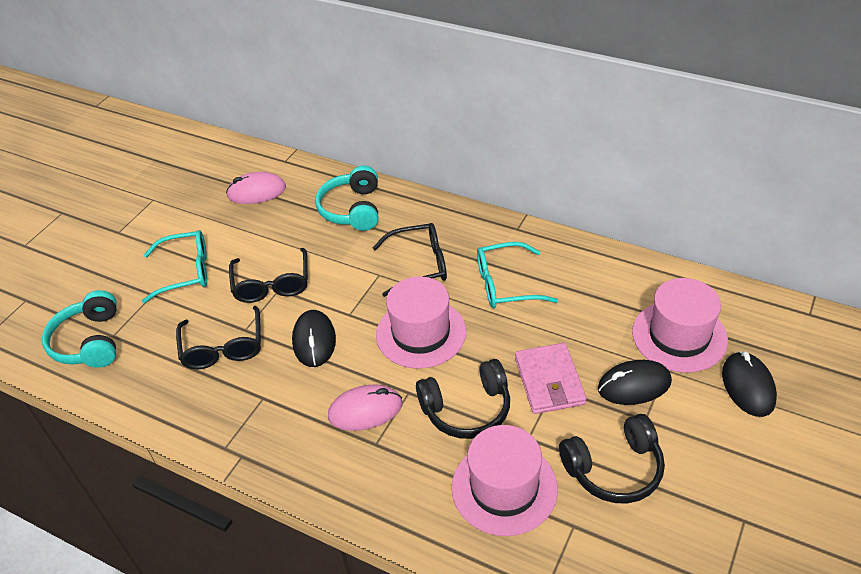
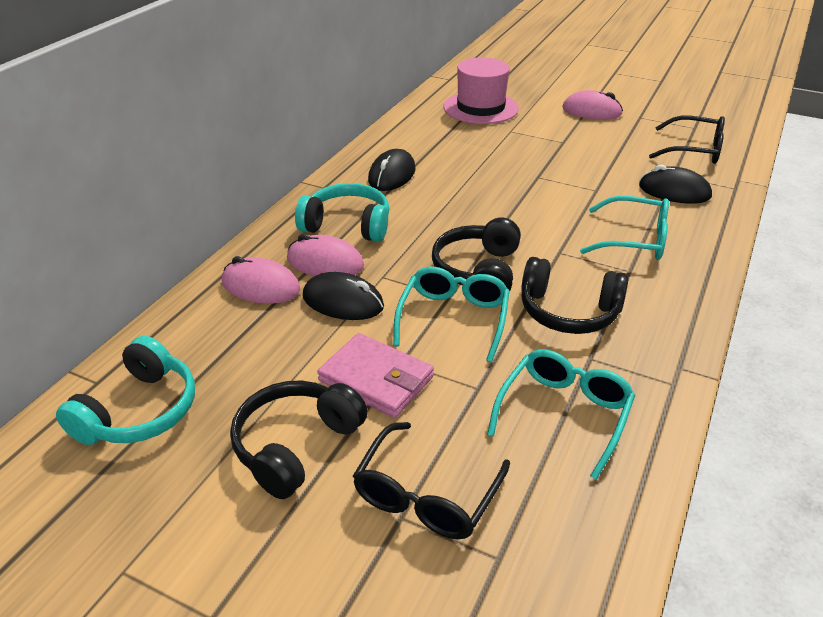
black glasses: 3 -> 2
black headphones: 2 -> 3
pink hat: 3 -> 1
pink mouse: 2 -> 3
turquoise glasses: 2 -> 3

